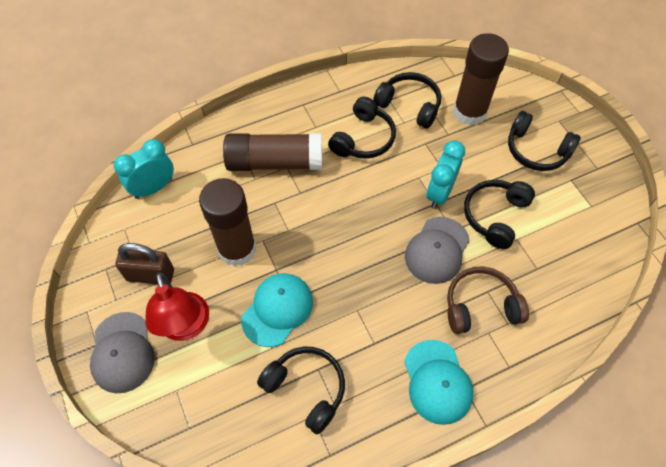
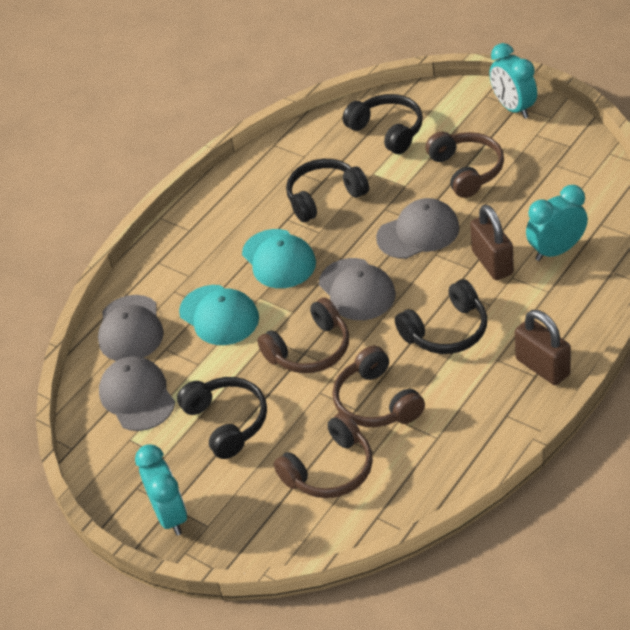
black headphones: 5 -> 4
brown glue stick: 3 -> 0
brown headphones: 1 -> 4
brown padlock: 1 -> 2
grey cap: 2 -> 4
red lamp: 1 -> 0
turquoise clock: 2 -> 3

